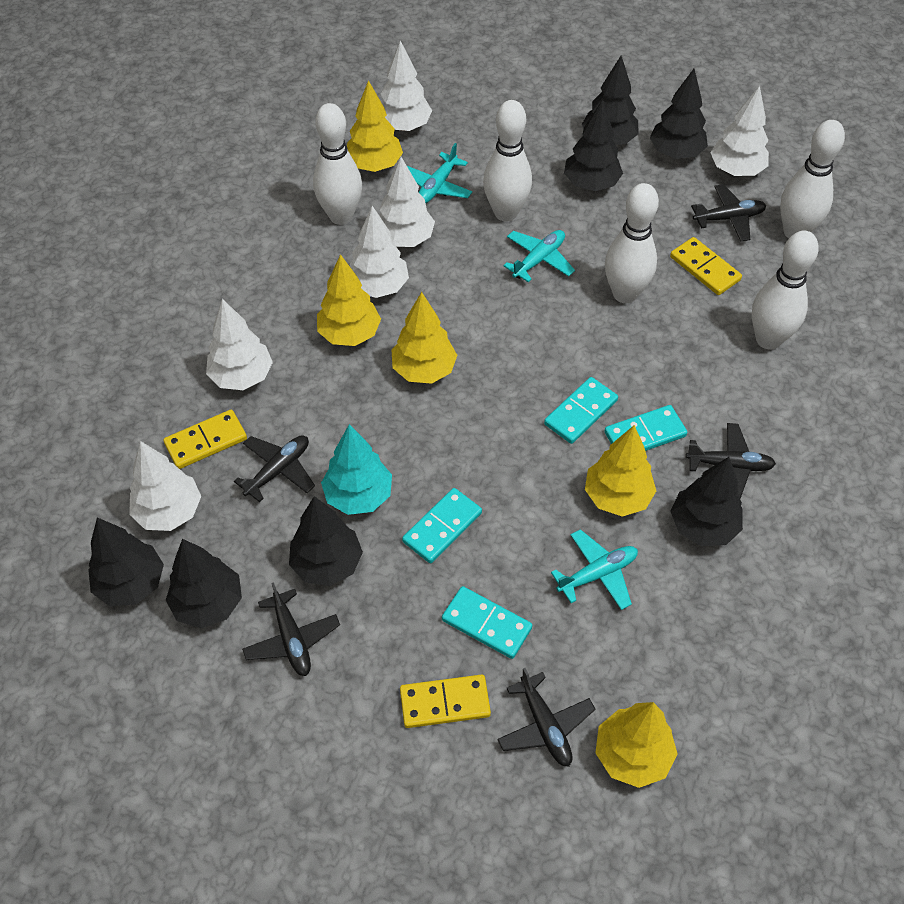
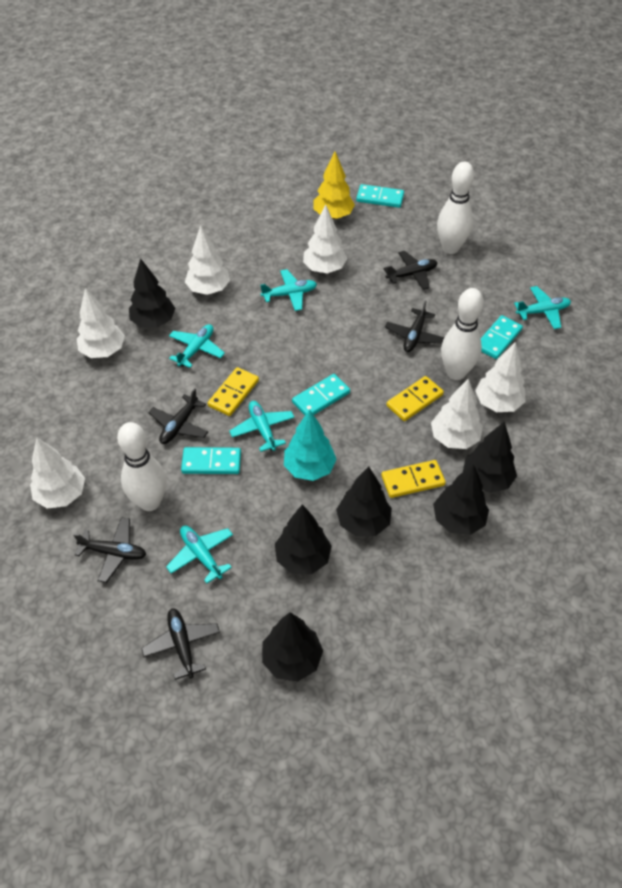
black tree: 7 -> 6
turquoise plane: 3 -> 5
white bowling pin: 5 -> 3
yellow tree: 5 -> 1

